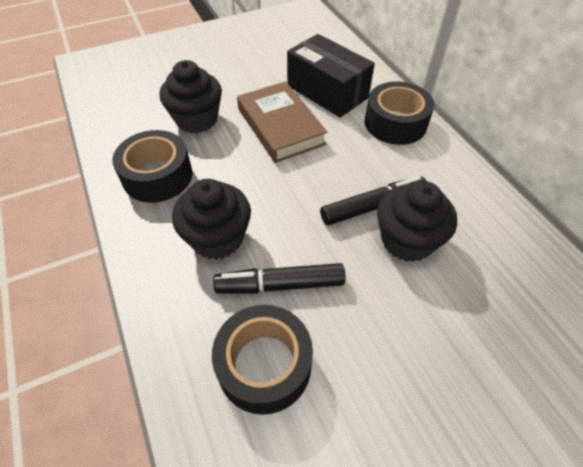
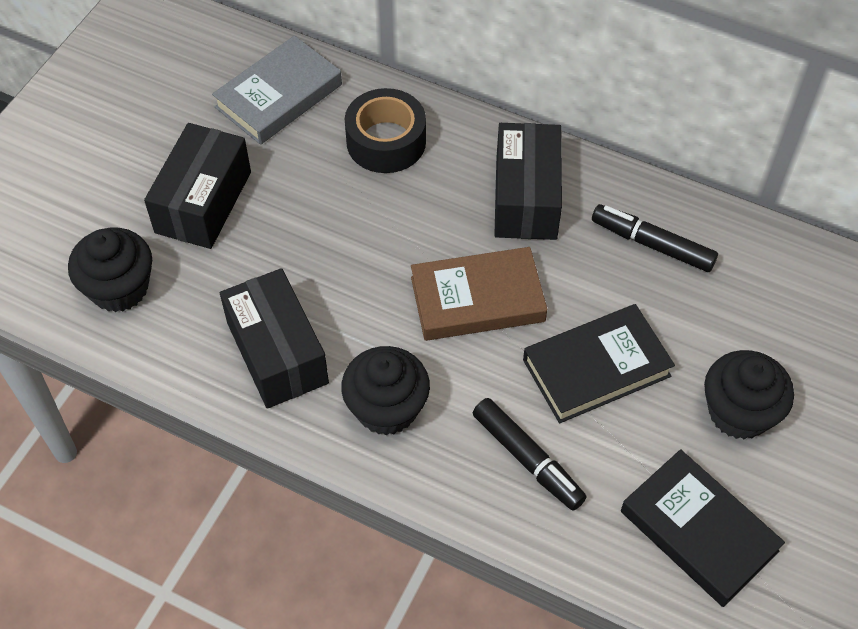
black book: 0 -> 2
black box: 1 -> 3
black tape: 3 -> 1
grey book: 0 -> 1

